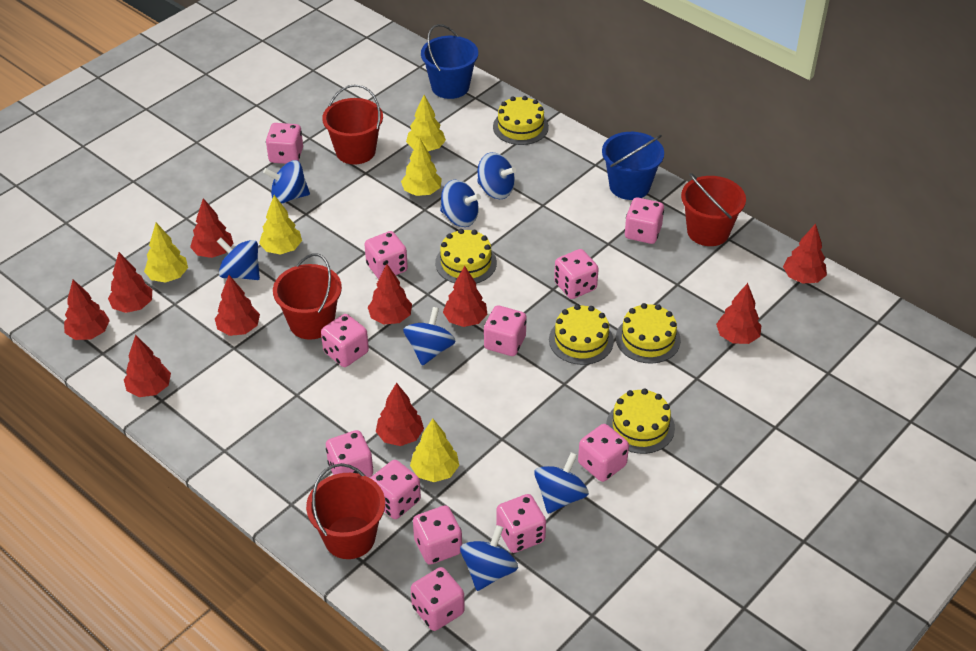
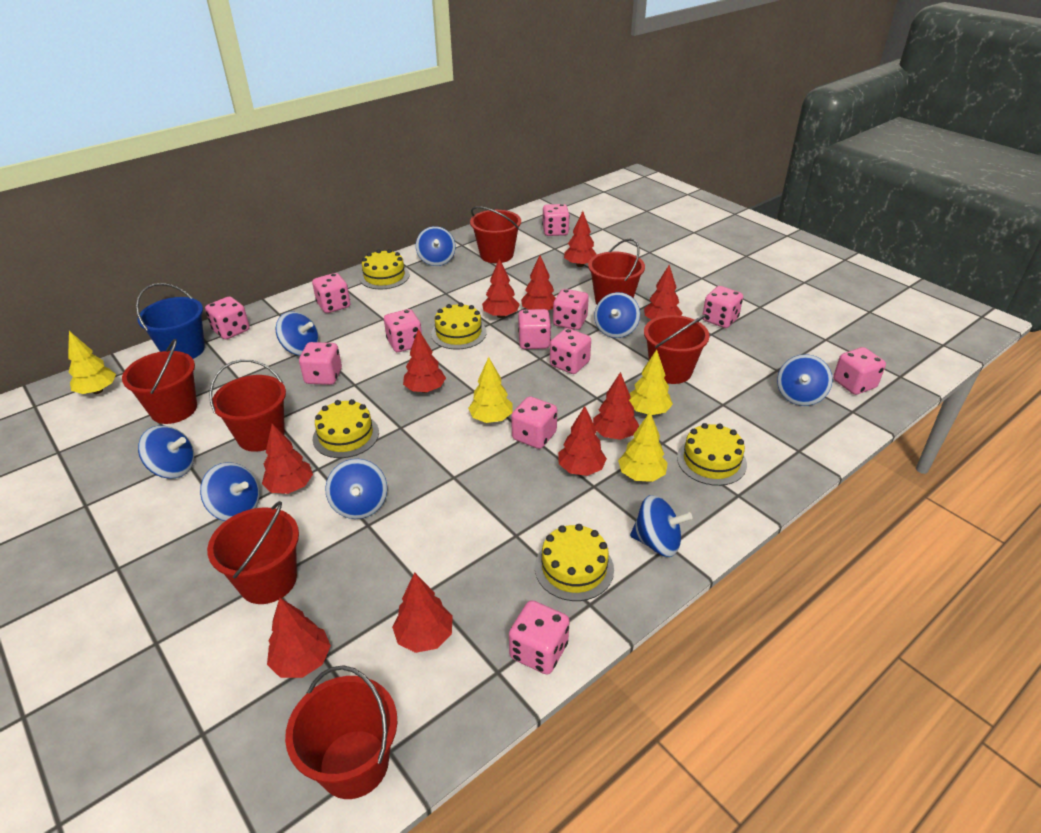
blue bucket: 2 -> 1
blue spinning top: 7 -> 8
red bucket: 4 -> 7
yellow tree: 5 -> 4

